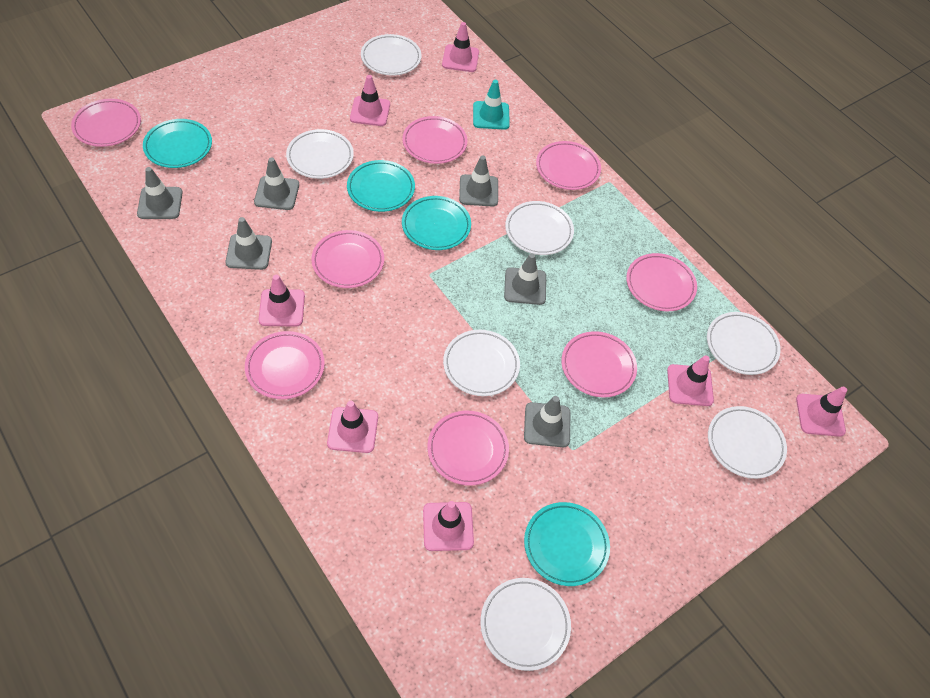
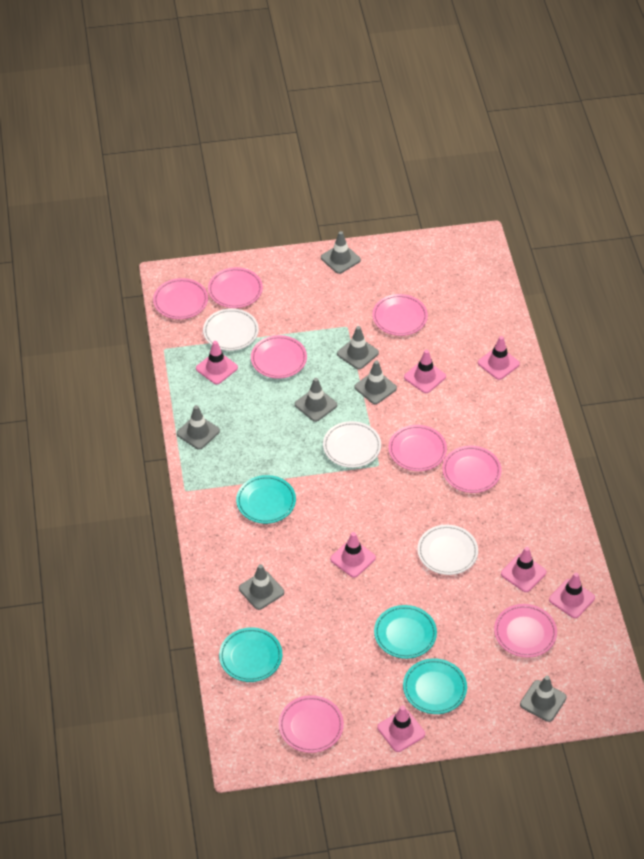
grey traffic cone: 6 -> 7
turquoise traffic cone: 1 -> 0
white plate: 7 -> 3

